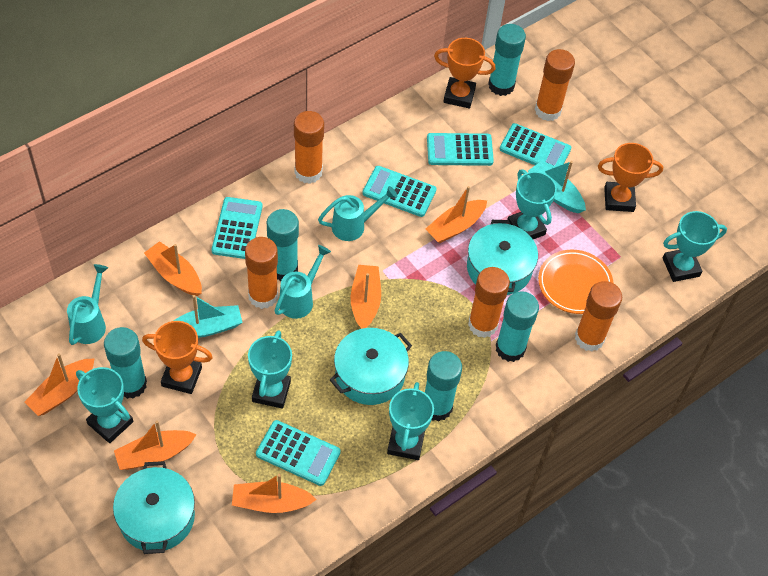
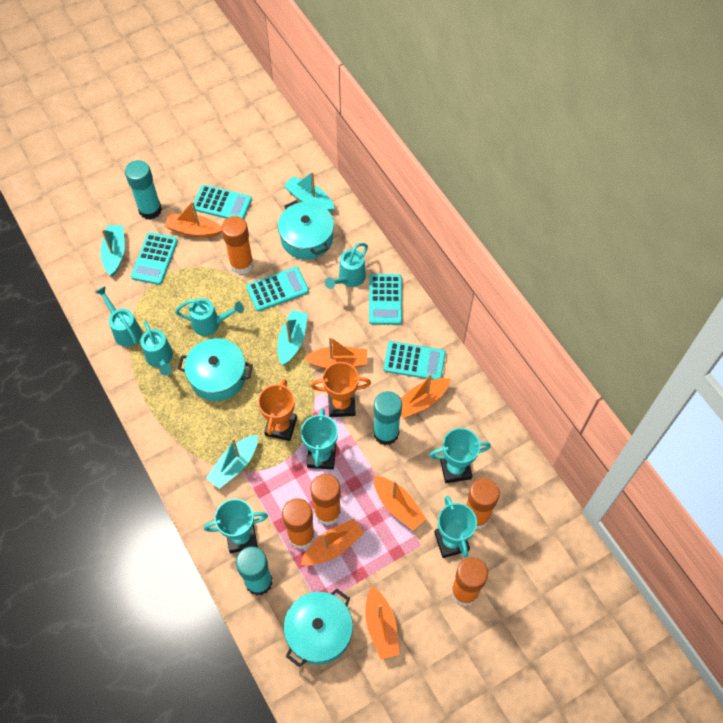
orange plate: 1 -> 0
orange trophy: 3 -> 2
turquoise boat: 2 -> 4
turquoise glue stick: 5 -> 3
turquoise trophy: 5 -> 4
turquoise watering can: 3 -> 4

